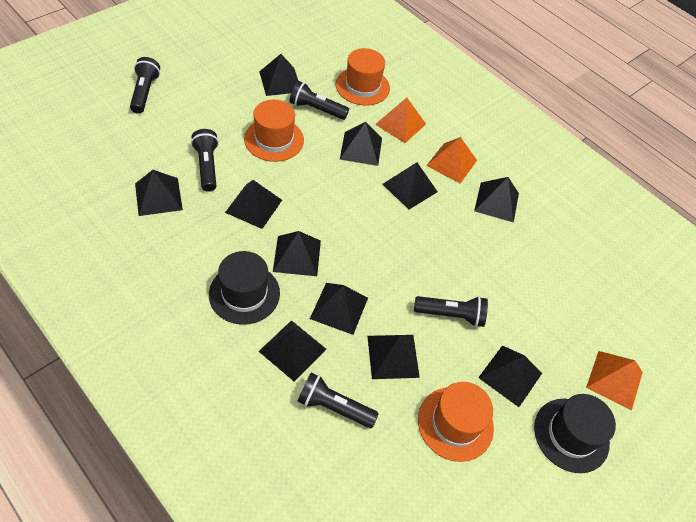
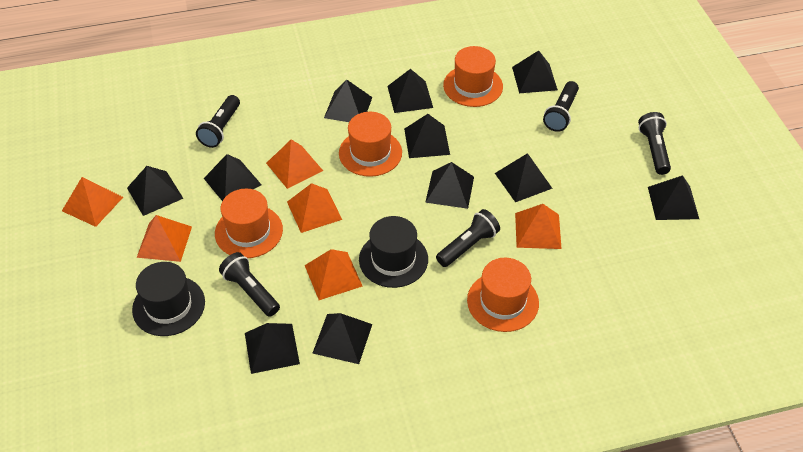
orange hat: 3 -> 4
orange pyramid: 3 -> 6

